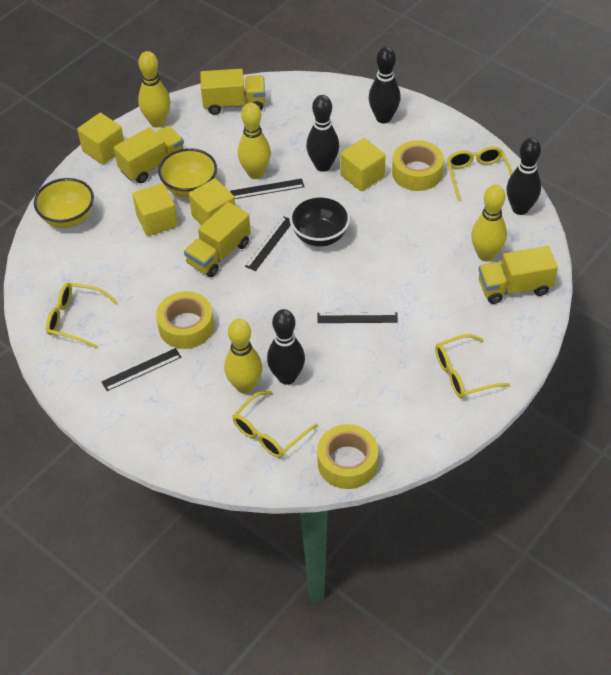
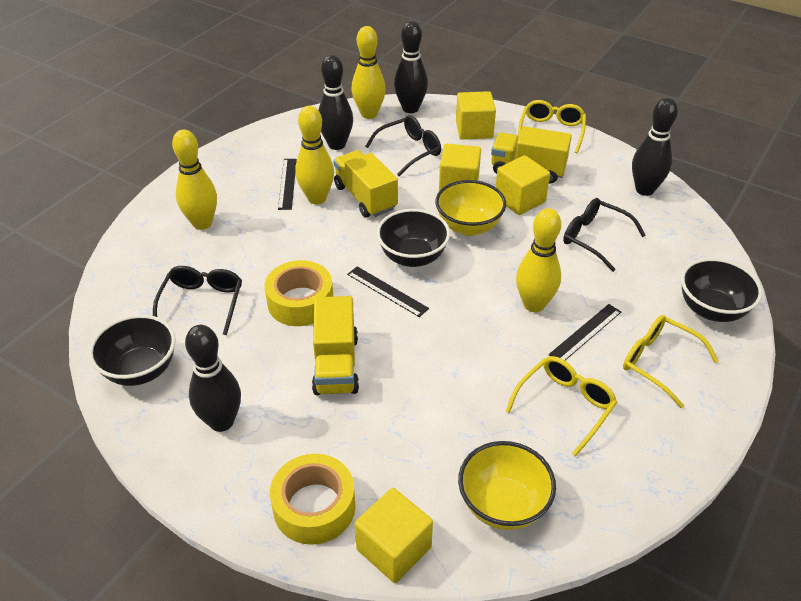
black bowl: 1 -> 3
black glasses: 0 -> 3
black ruler: 4 -> 3
yellow glasses: 4 -> 3
yellow tape: 3 -> 2
yellow truck: 4 -> 3

